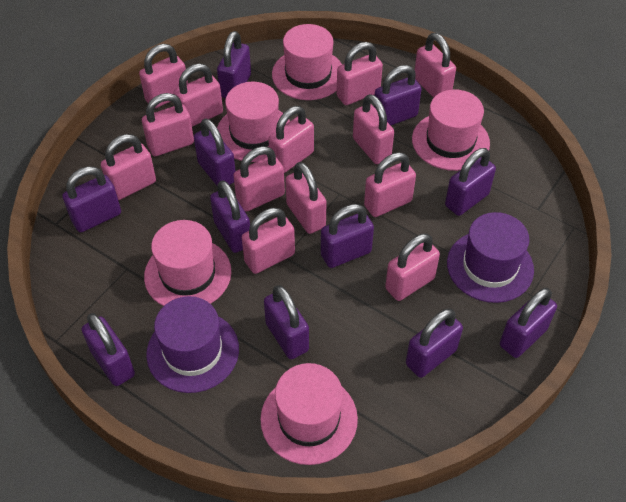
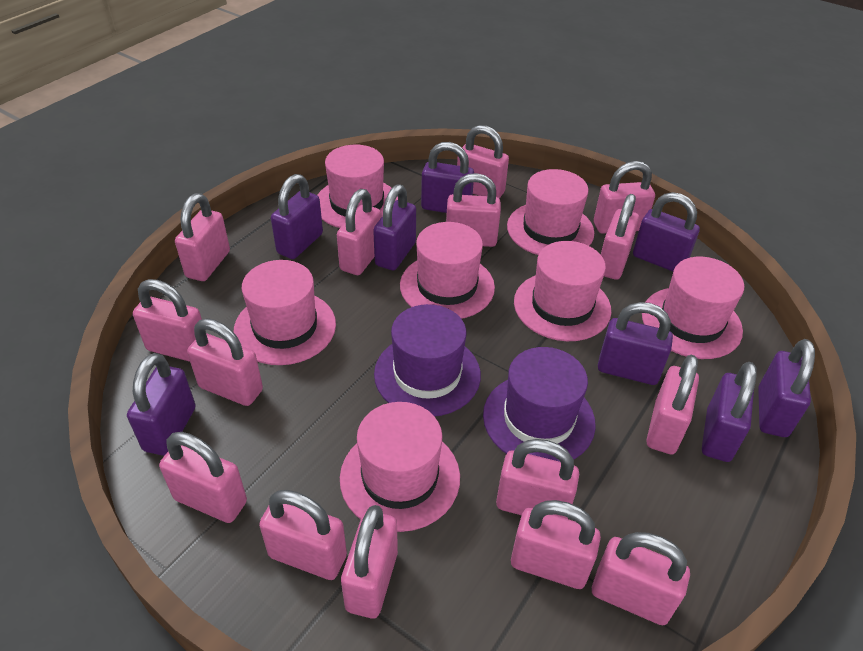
pink hat: 5 -> 7
pink padlock: 13 -> 15
purple padlock: 11 -> 8

